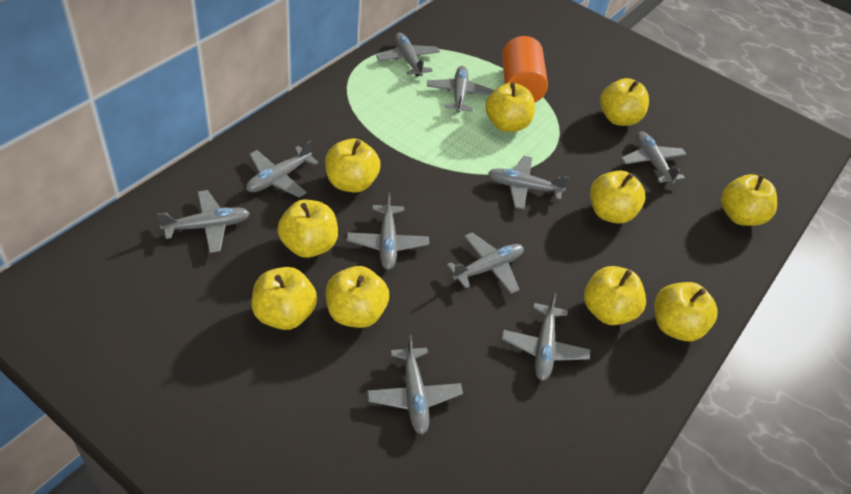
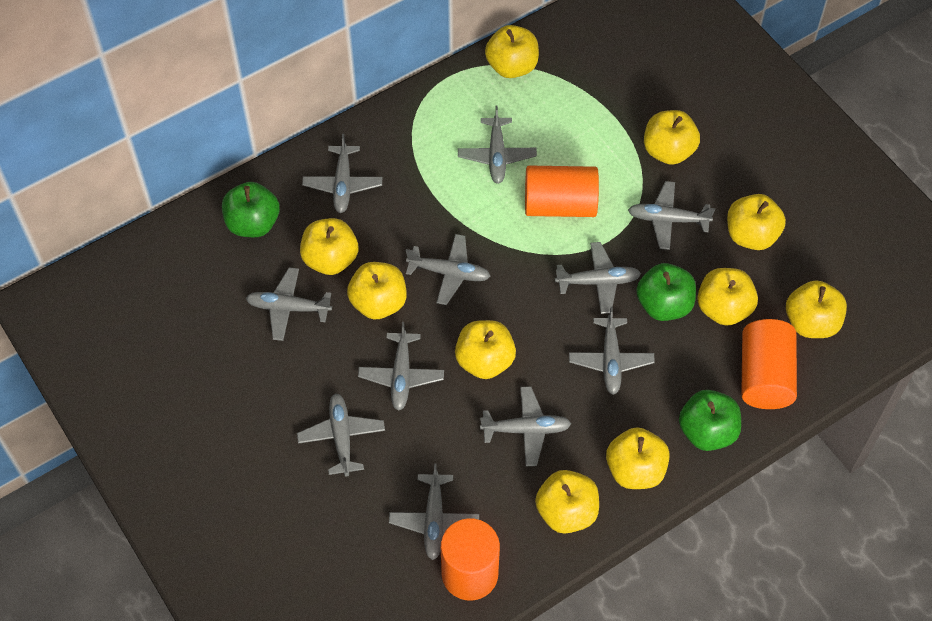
green apple: 0 -> 3
grey plane: 10 -> 11
orange cylinder: 1 -> 3

